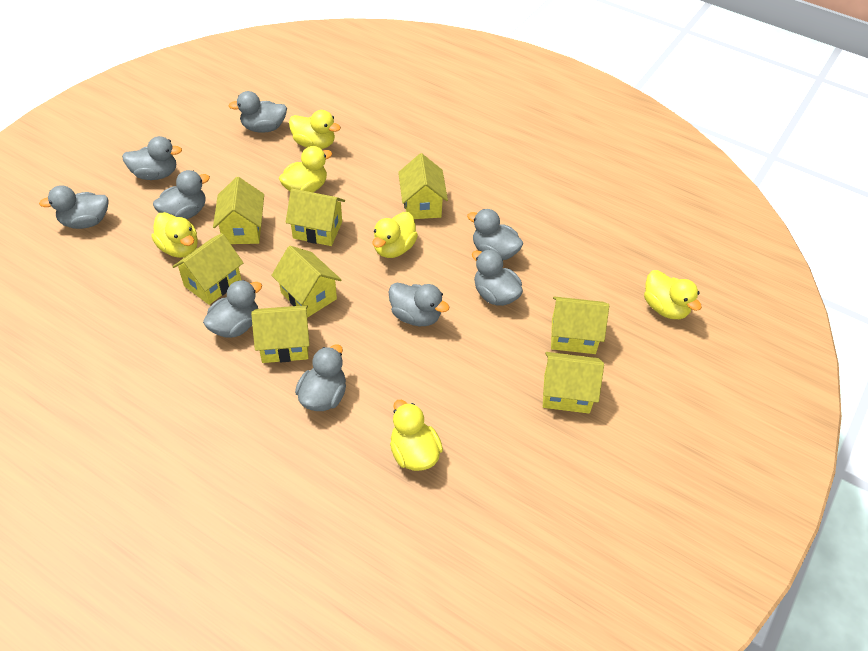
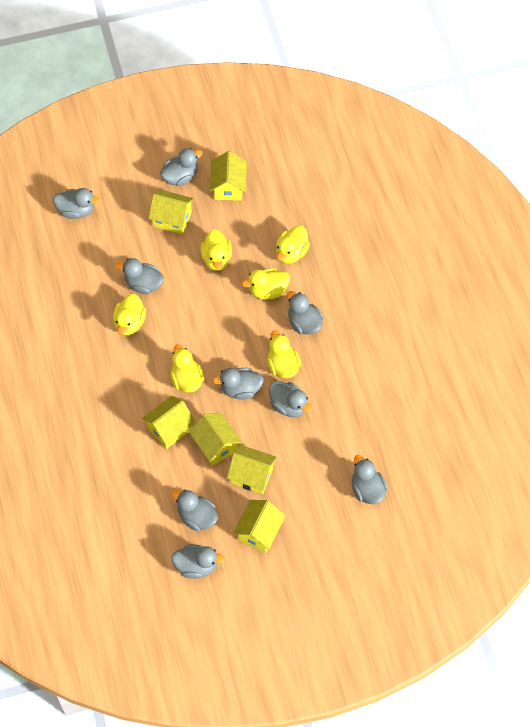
yellow house: 8 -> 6

